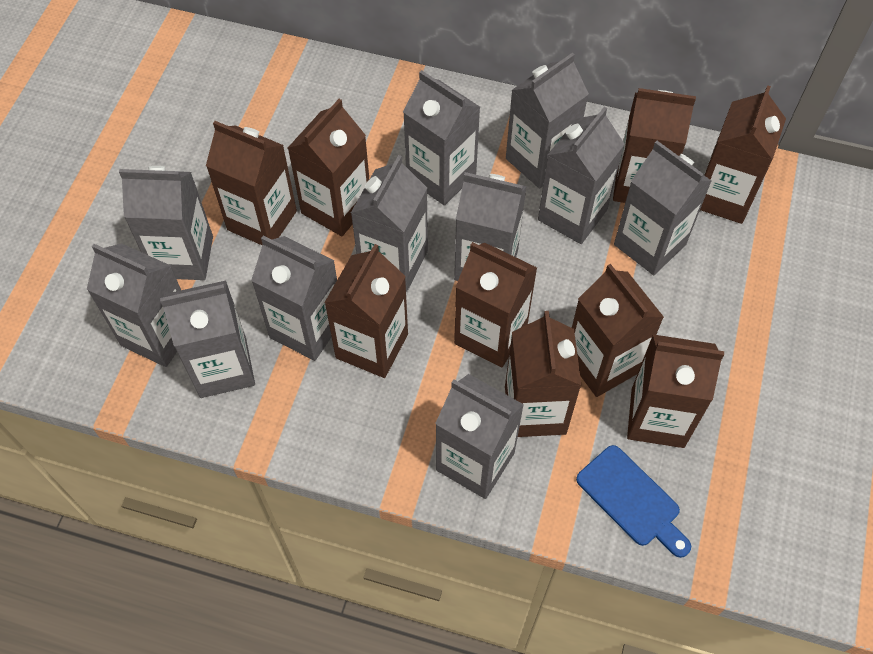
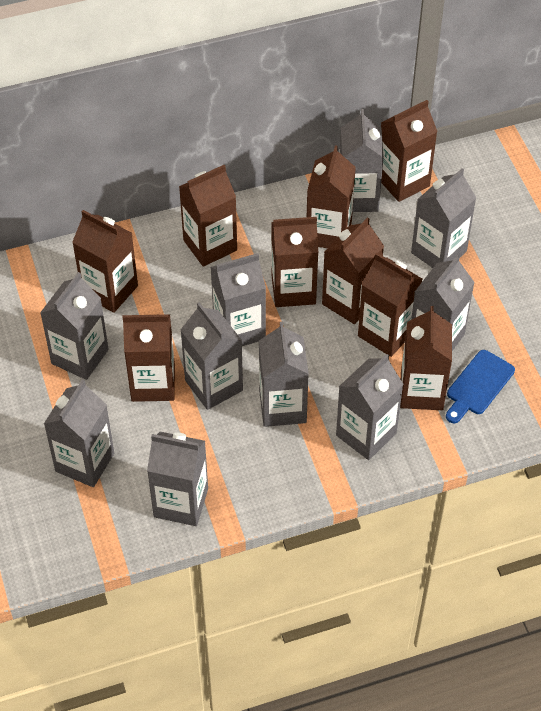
grey carton: 11 -> 10

